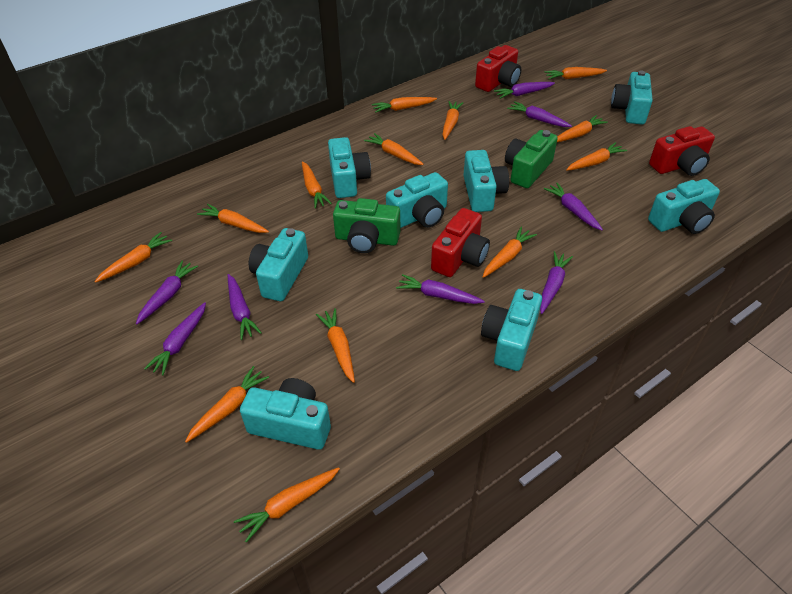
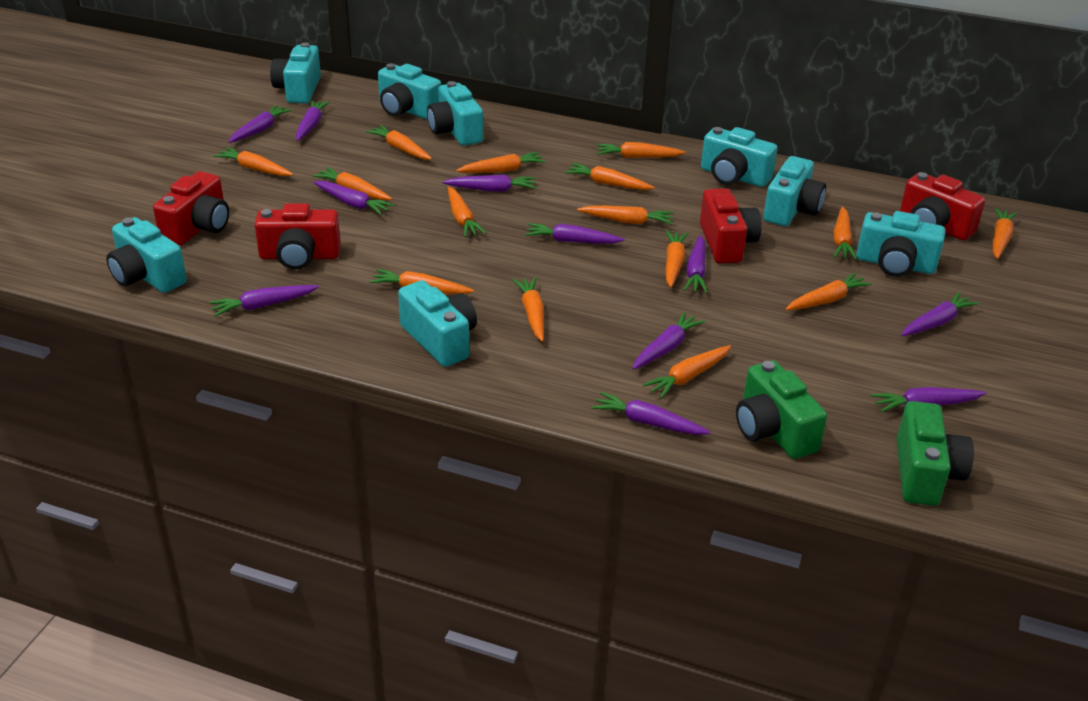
orange carrot: 13 -> 15
purple carrot: 8 -> 11
red camera: 3 -> 4

